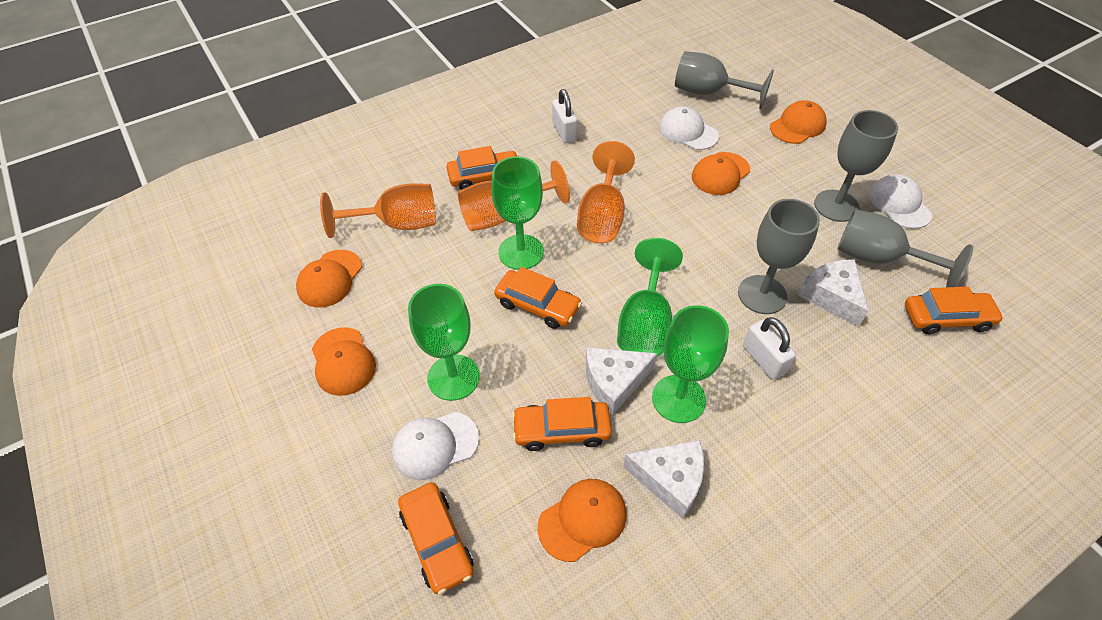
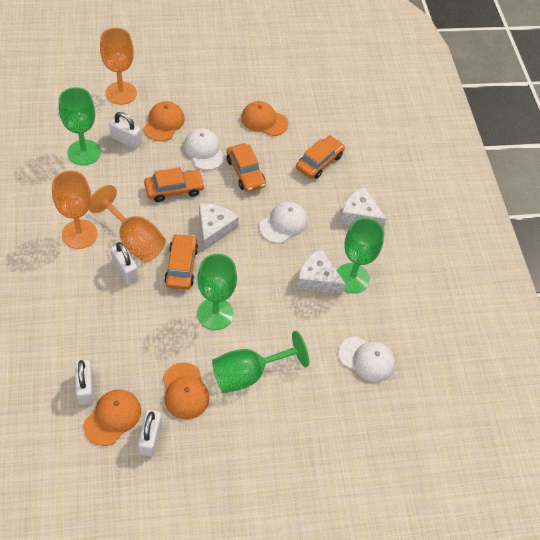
grey goblet: 4 -> 0
orange cap: 5 -> 4
orange car: 5 -> 4
white padlock: 2 -> 4

